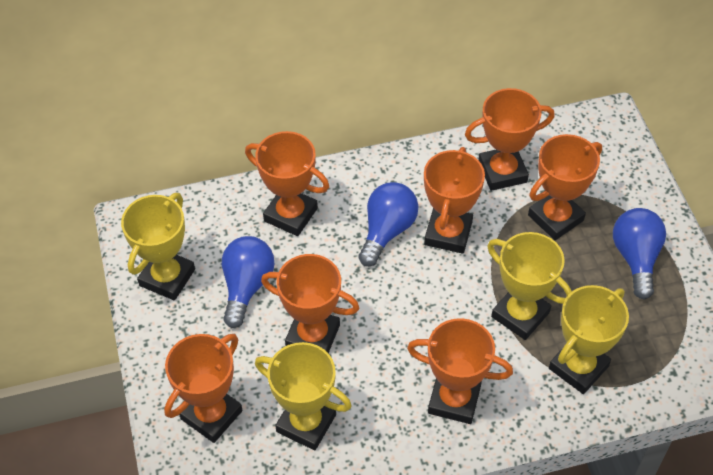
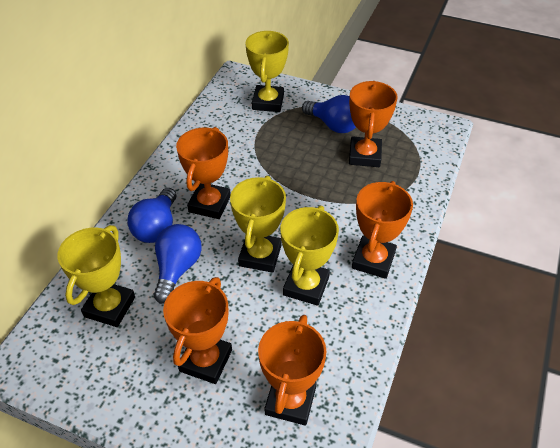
orange trophy: 7 -> 5

